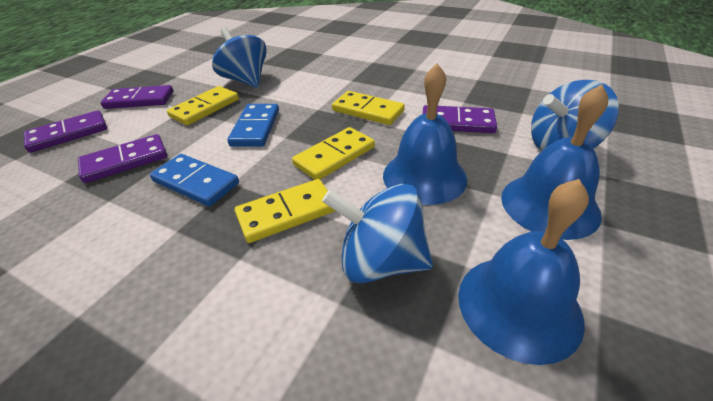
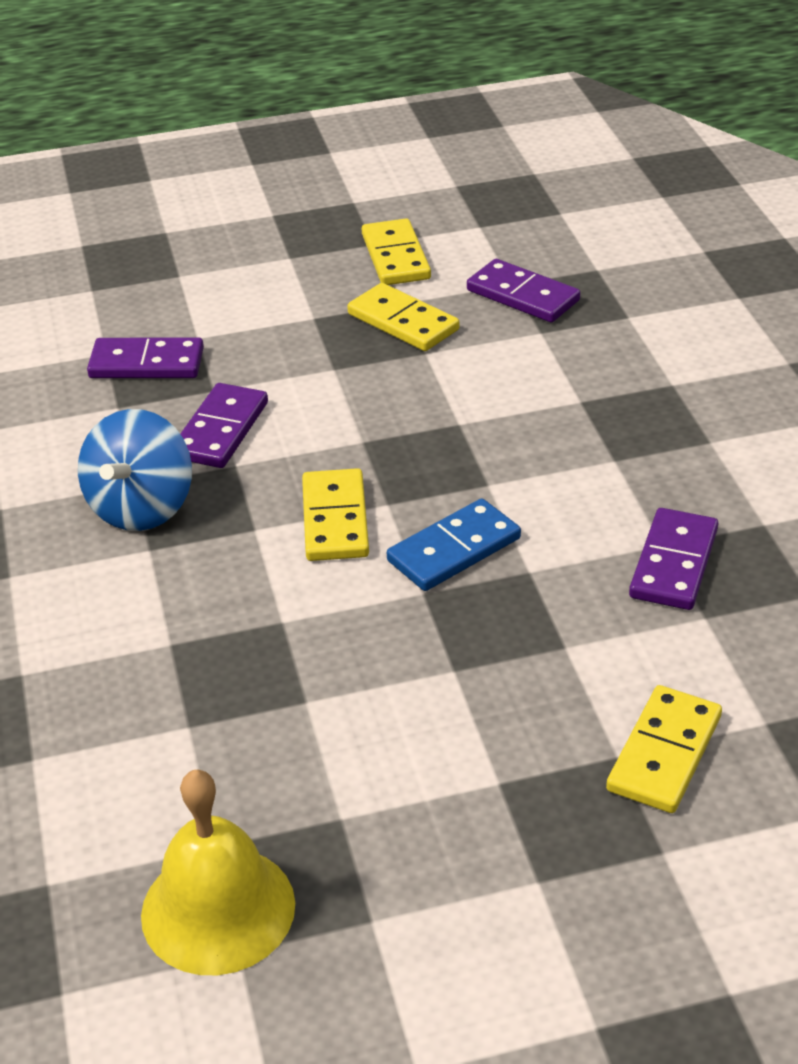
blue bell: 3 -> 0
blue domino: 2 -> 1
blue spinning top: 3 -> 1
yellow bell: 0 -> 1

